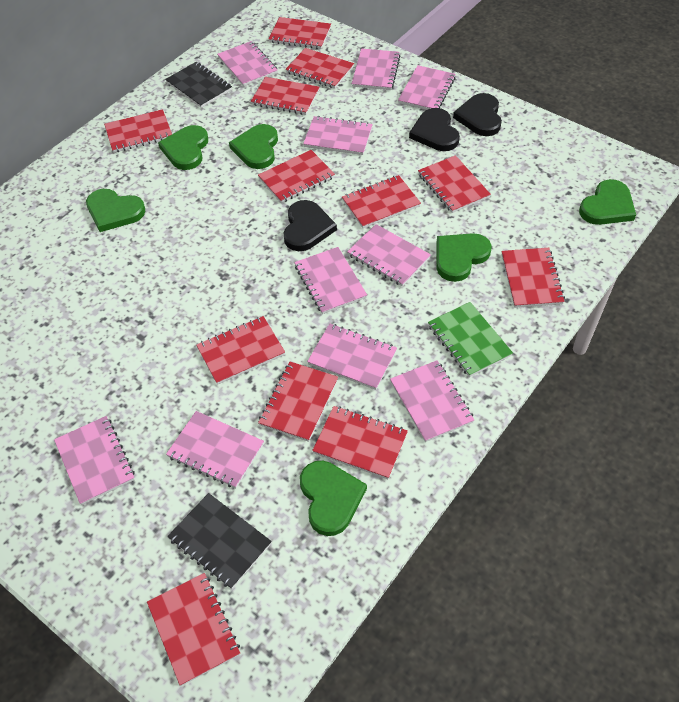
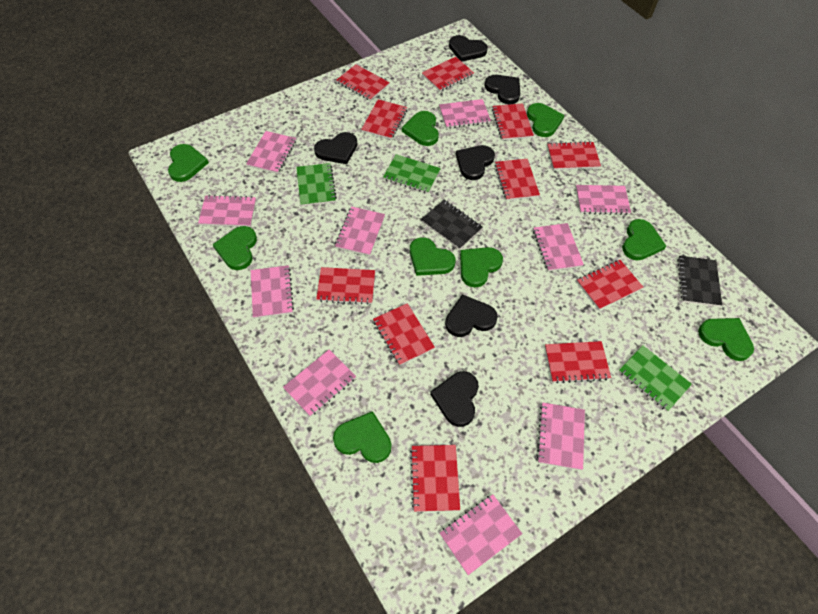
black heart: 3 -> 6
green heart: 6 -> 9
green notebook: 1 -> 3
red notebook: 12 -> 11

